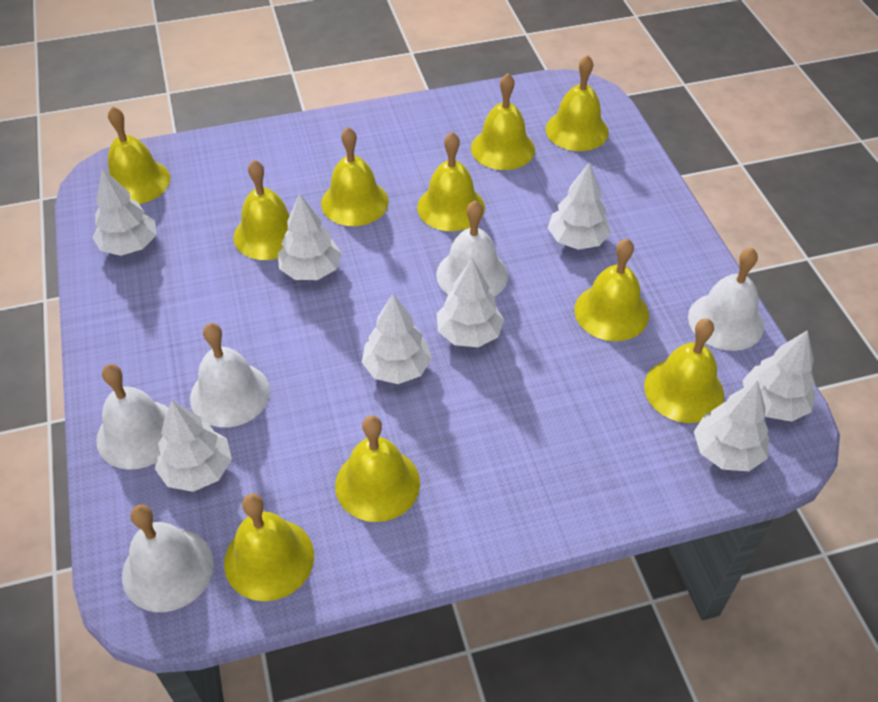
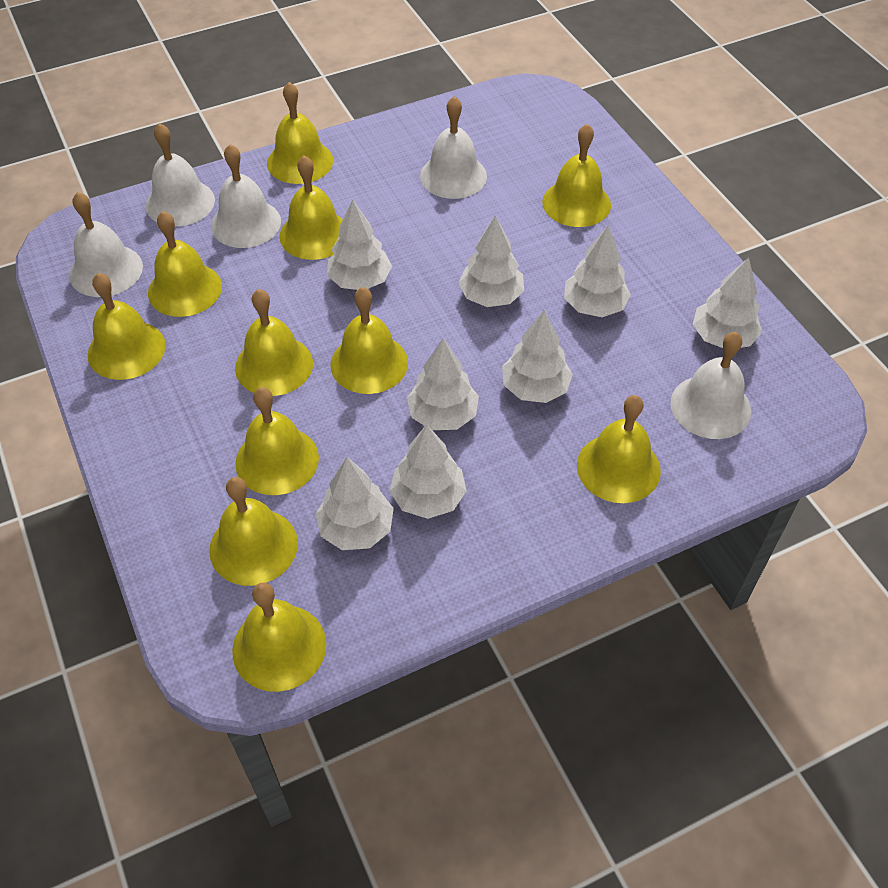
yellow bell: 10 -> 11

